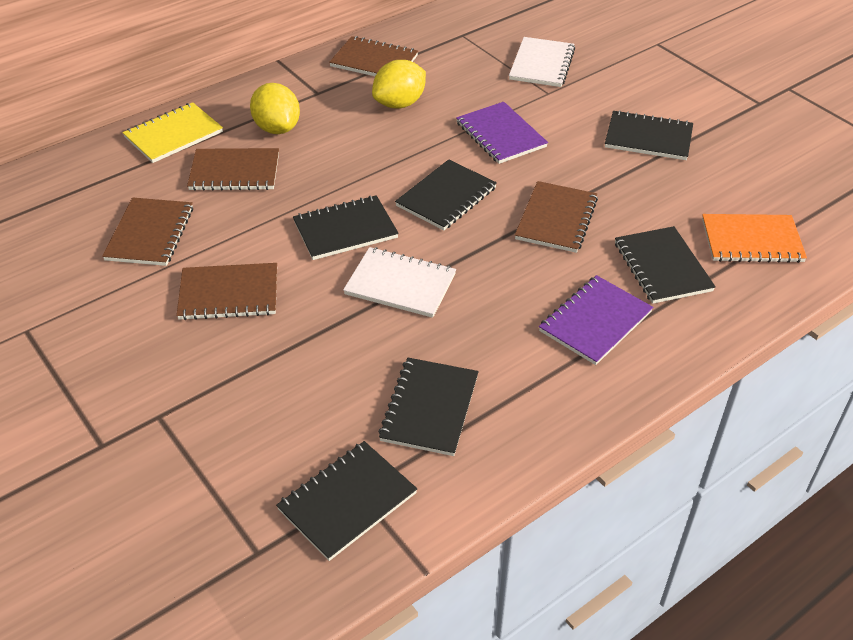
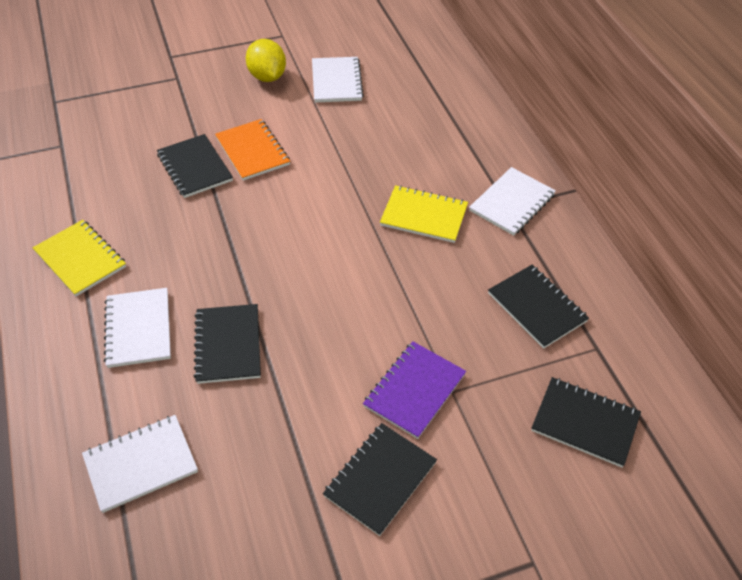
black notebook: 6 -> 5
brown notebook: 5 -> 0
purple notebook: 2 -> 1
white notebook: 2 -> 4
yellow lemon: 2 -> 1
yellow notebook: 1 -> 2

